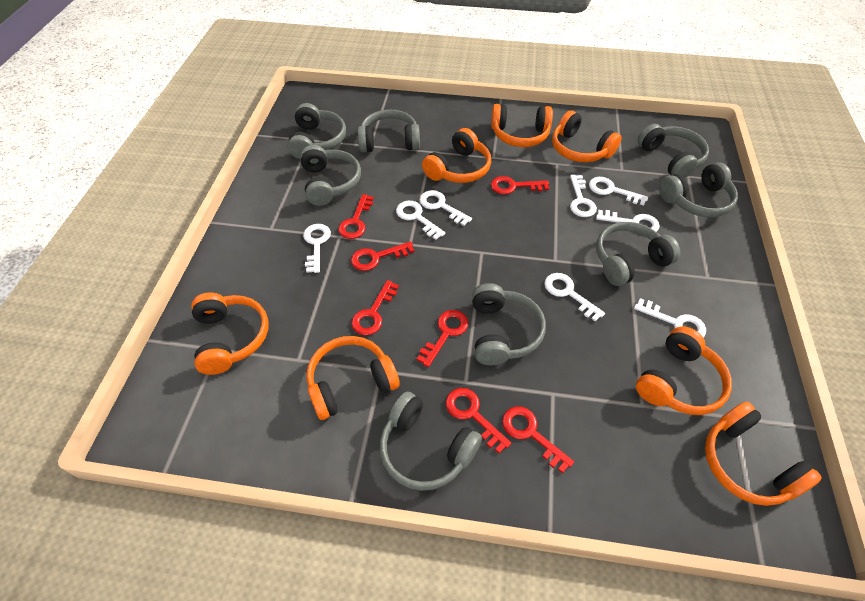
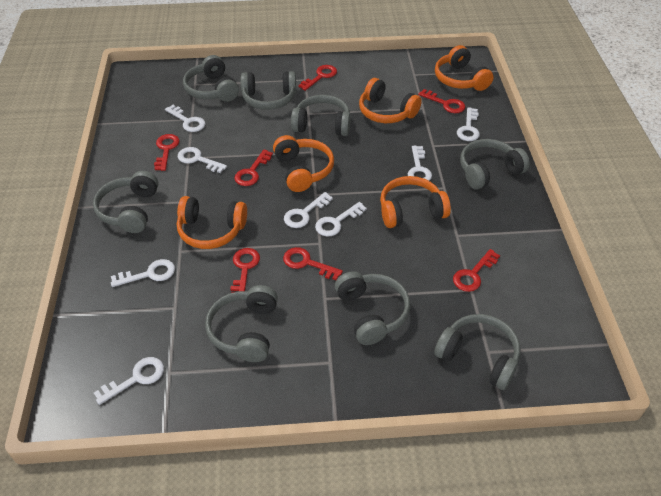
orange headphones: 7 -> 5

